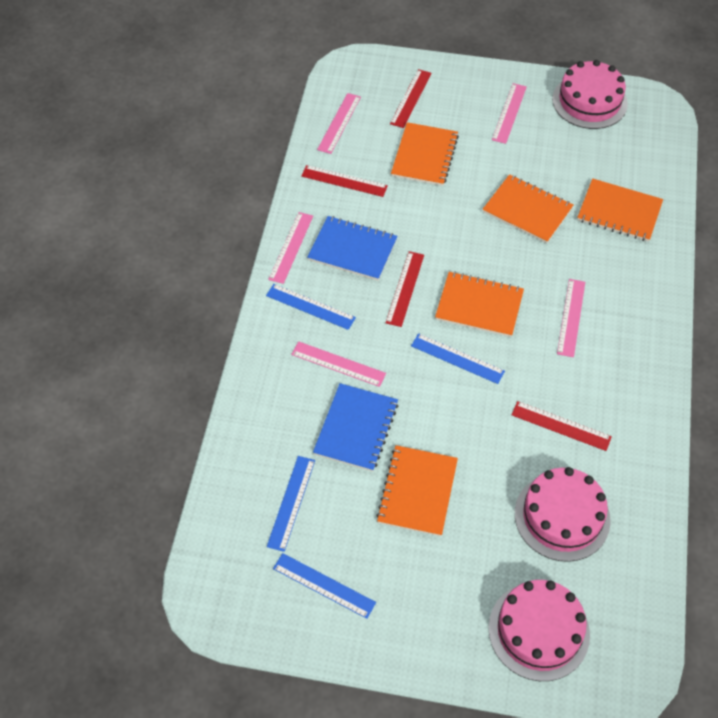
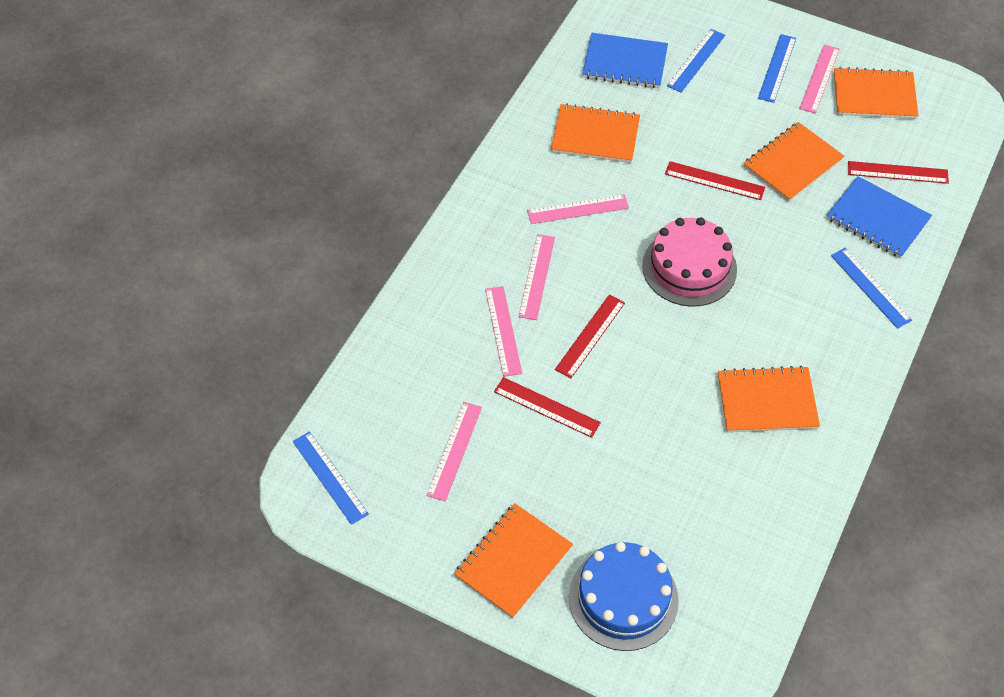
blue cake: 0 -> 1
pink cake: 3 -> 1

